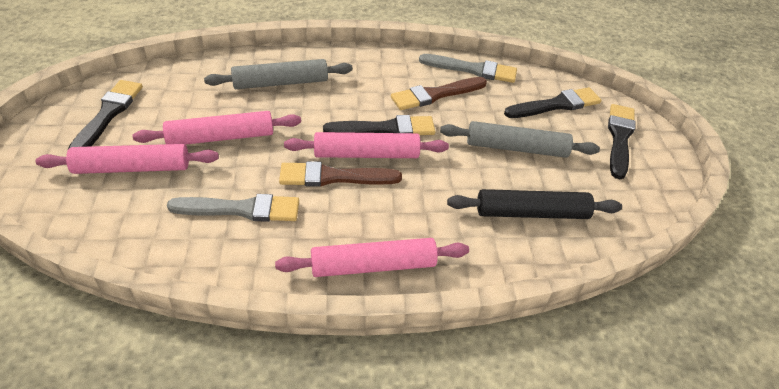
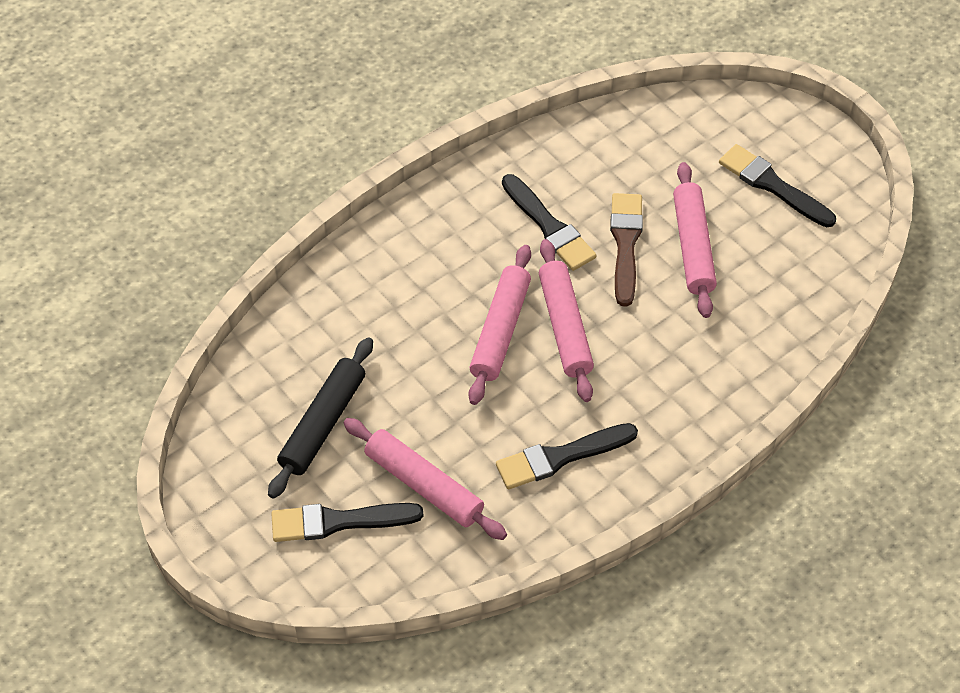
brown brush: 2 -> 1
grey brush: 2 -> 0
grey rolling pin: 2 -> 0

